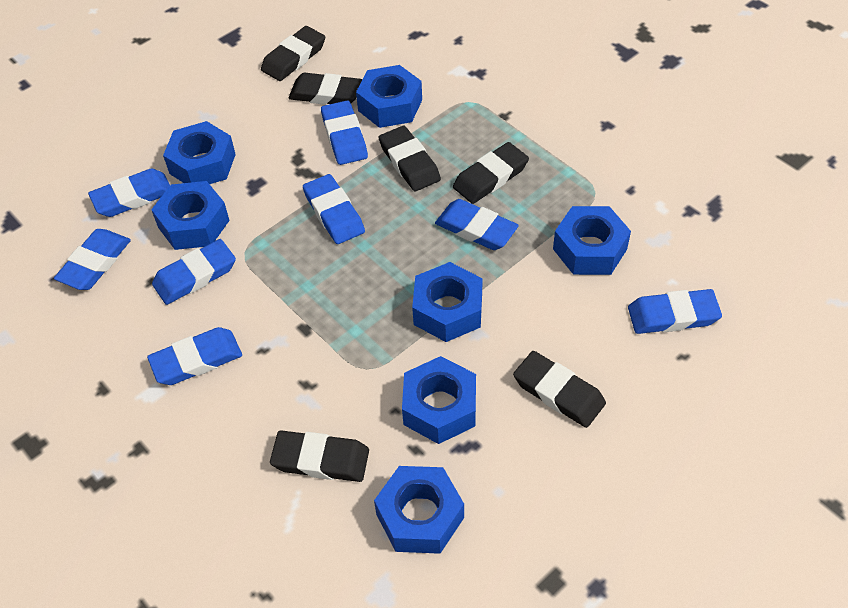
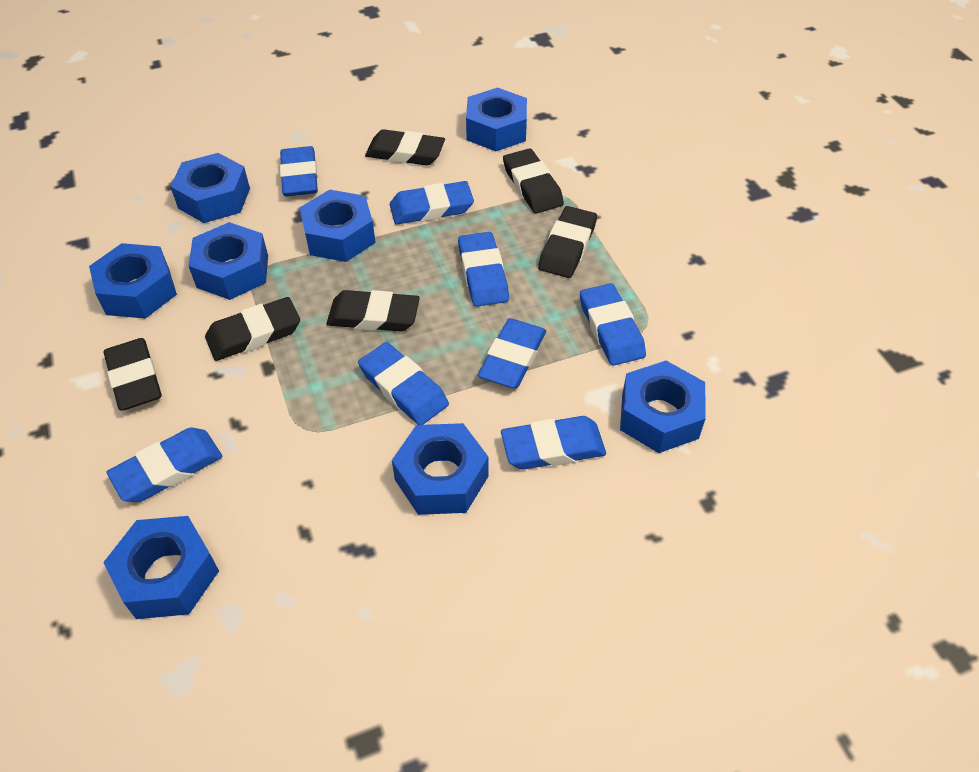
blue nut: 7 -> 8

